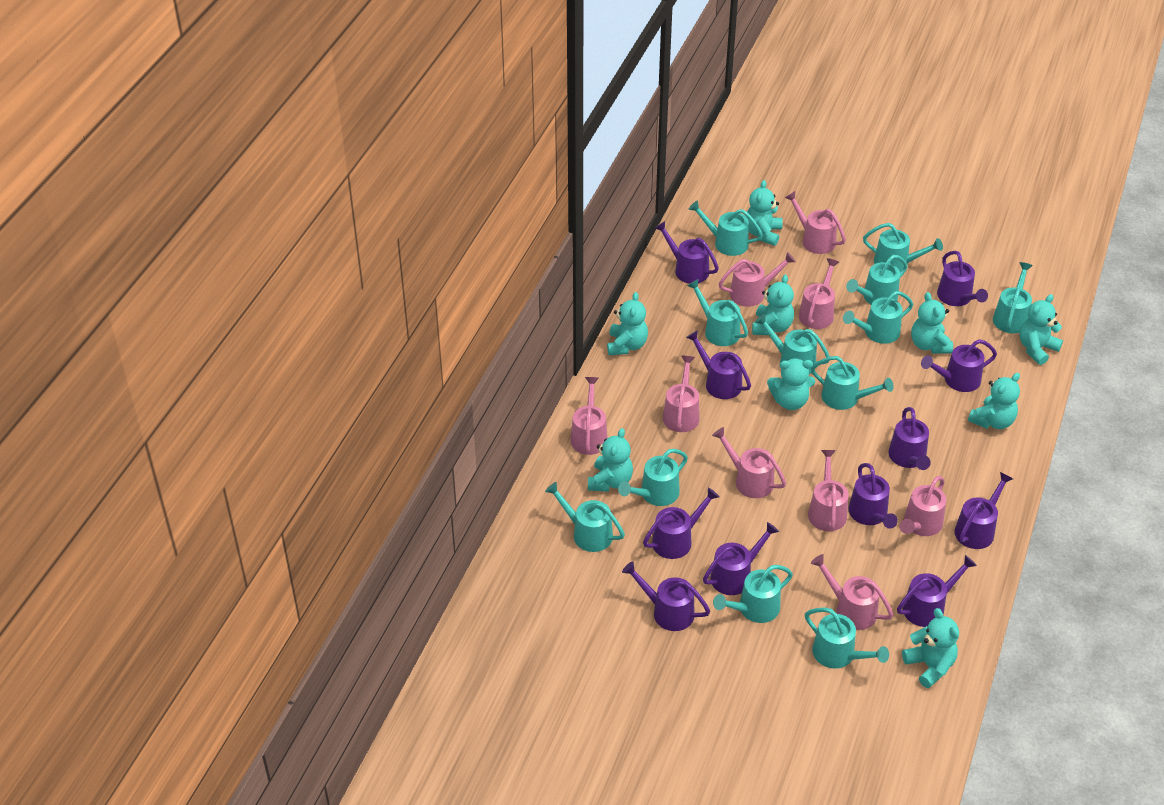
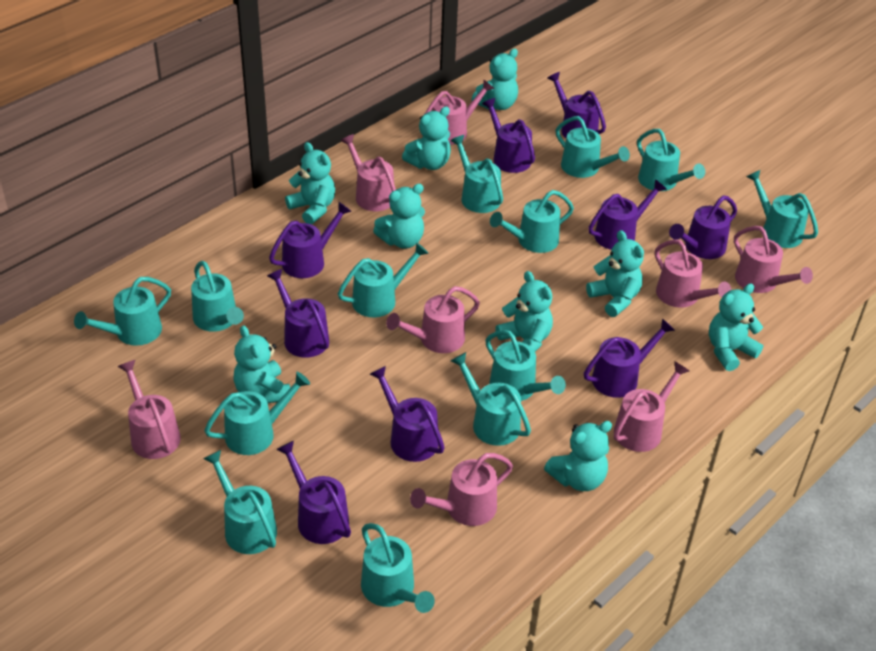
pink watering can: 9 -> 8
purple watering can: 11 -> 9
turquoise watering can: 12 -> 13

